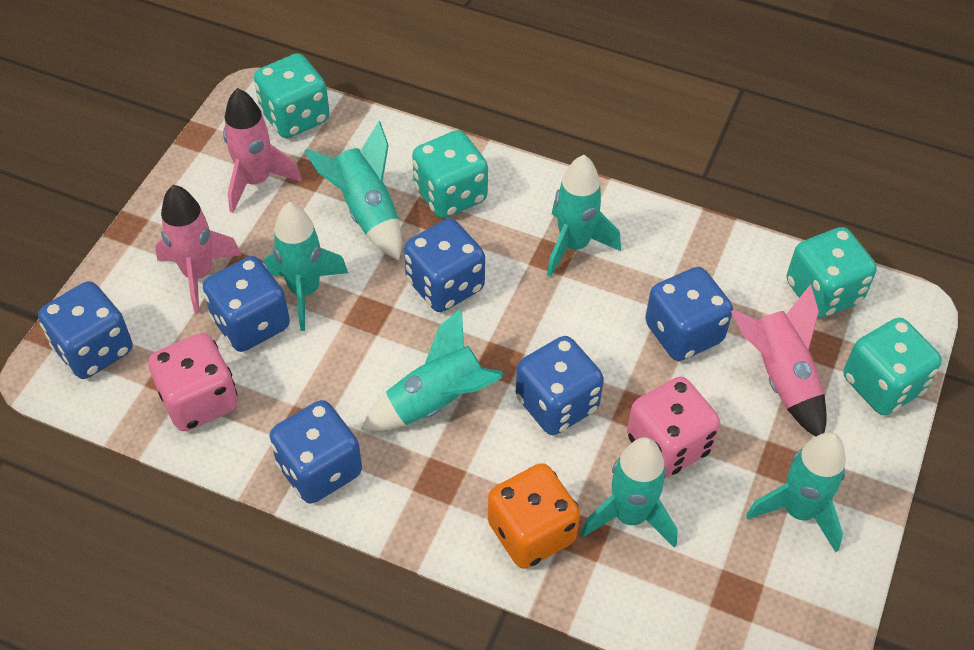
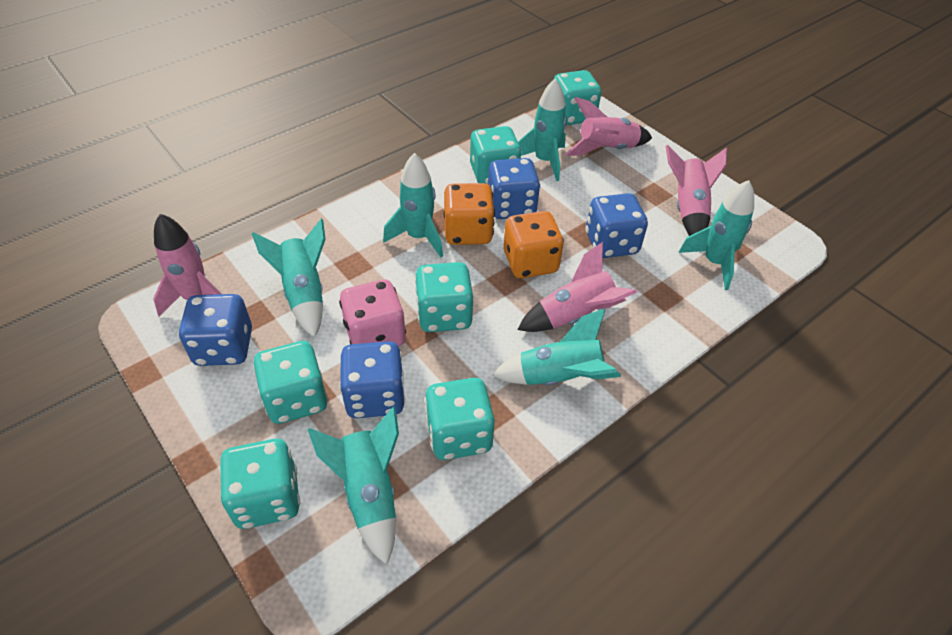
blue dice: 6 -> 4
orange dice: 1 -> 2
pink dice: 2 -> 1
pink rocket: 3 -> 4
turquoise dice: 4 -> 6

